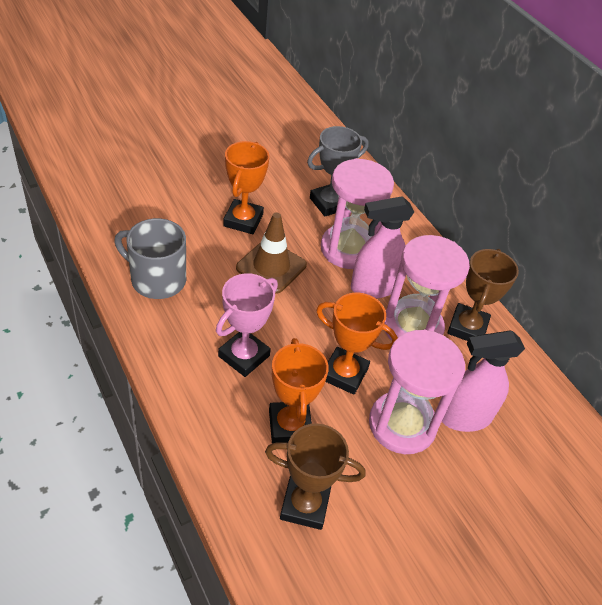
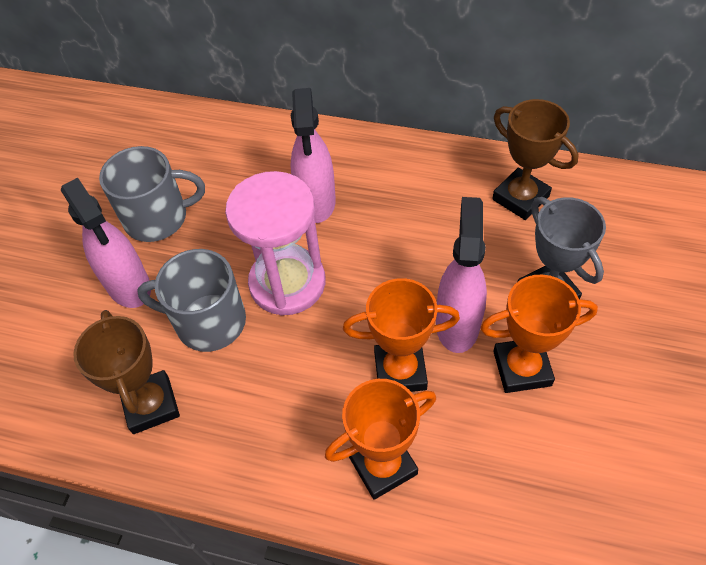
brown traffic cone: 1 -> 0
grey mug: 1 -> 2
pink hourglass: 3 -> 1
pink spray bottle: 2 -> 3
pink trophy: 1 -> 0

